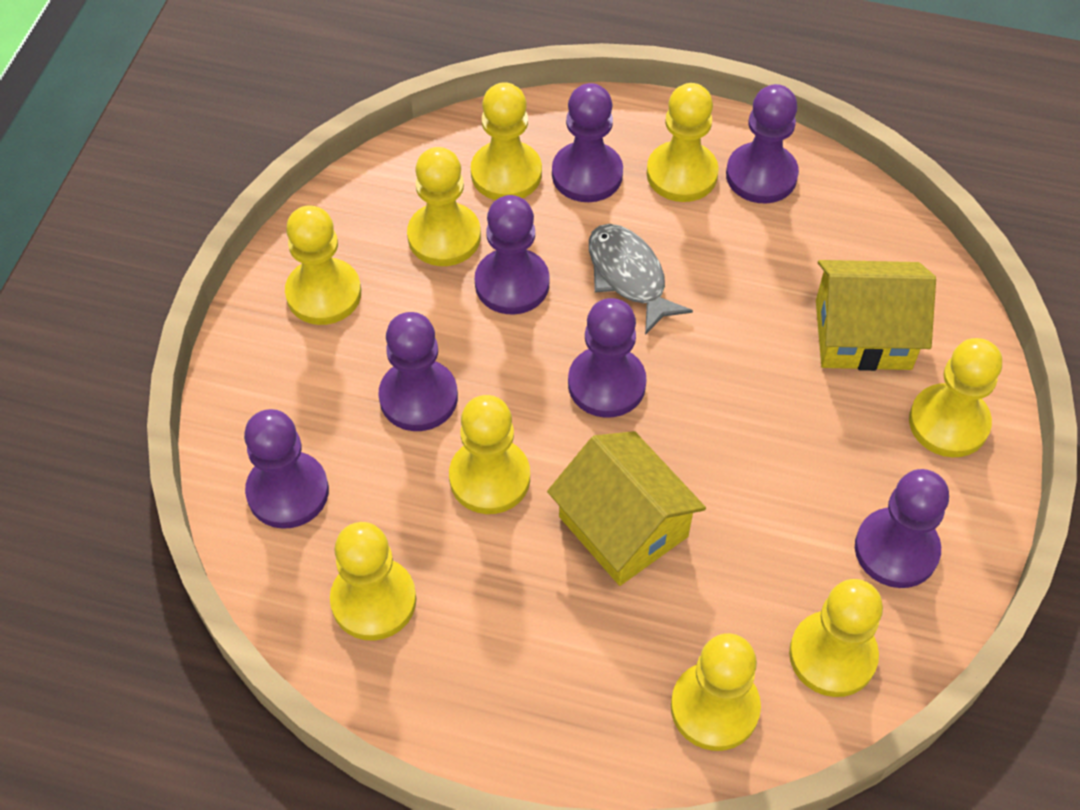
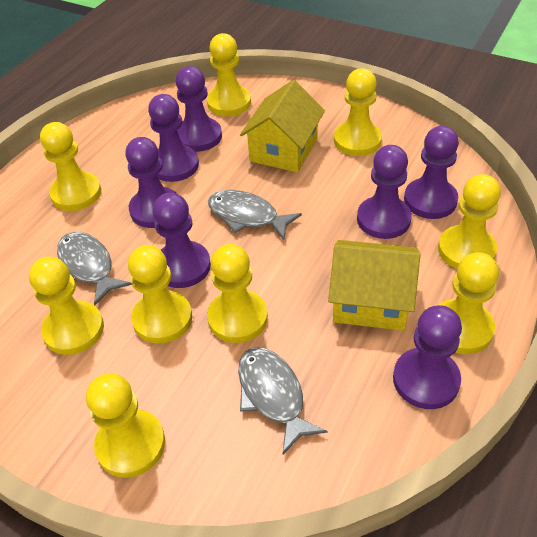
grey fish: 1 -> 3

